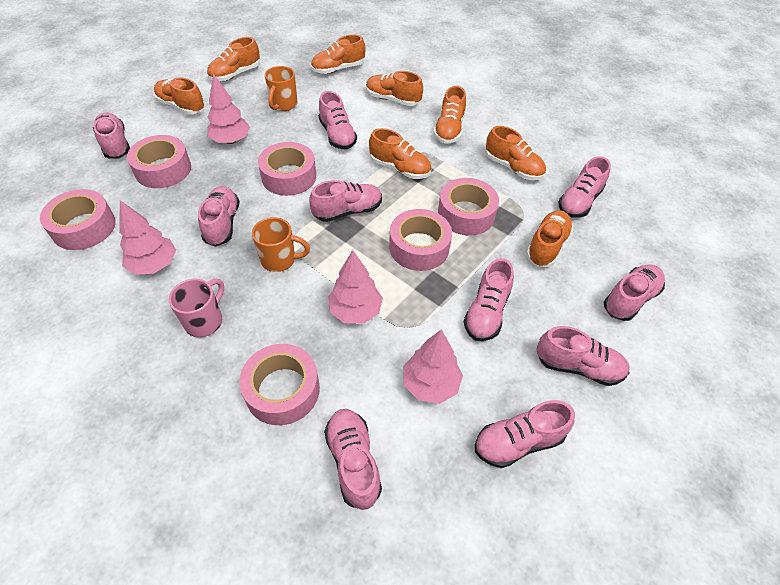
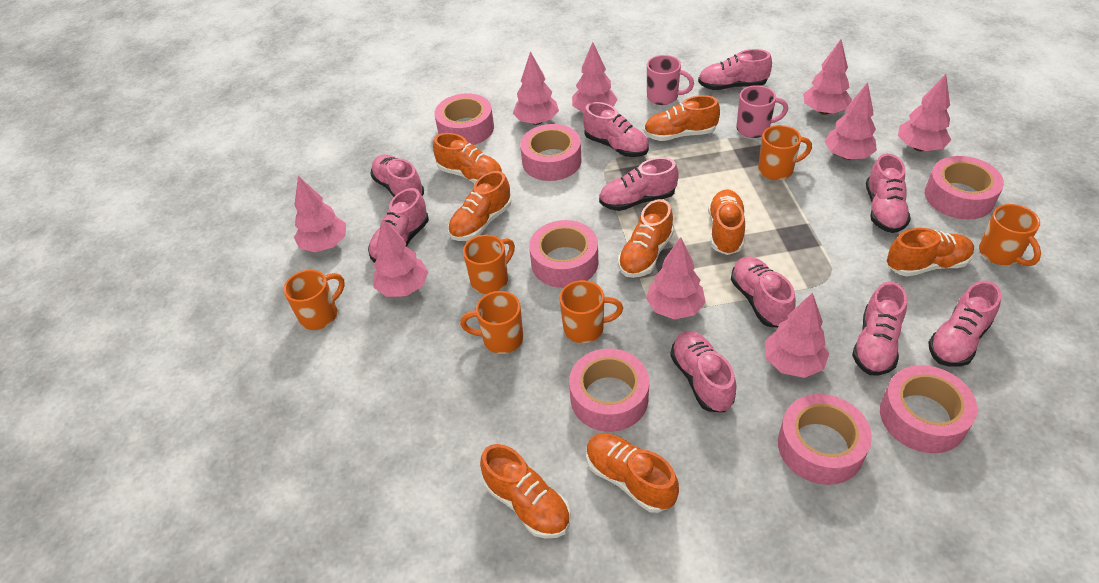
orange mug: 2 -> 6
pink mug: 1 -> 2
pink tape: 6 -> 7
pink tree: 4 -> 9

